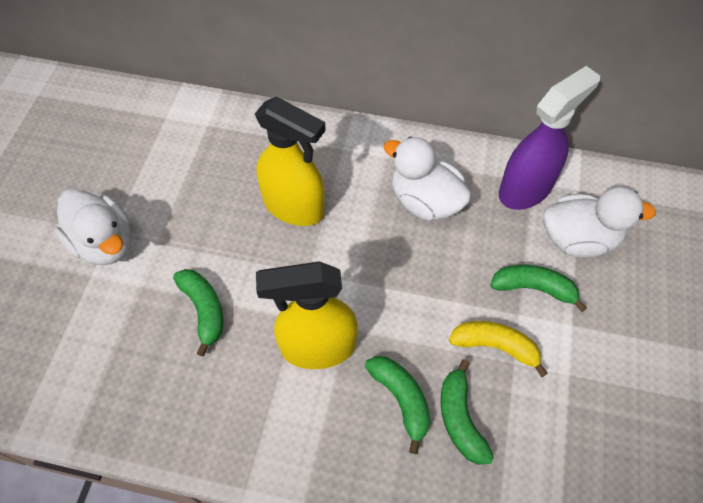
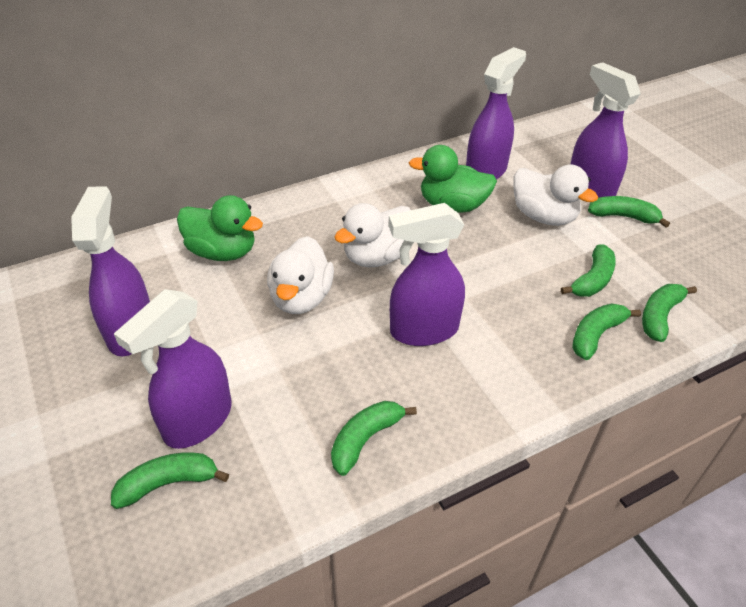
green banana: 4 -> 6
green duck: 0 -> 2
purple spray bottle: 1 -> 5
yellow banana: 1 -> 0
yellow spray bottle: 2 -> 0

